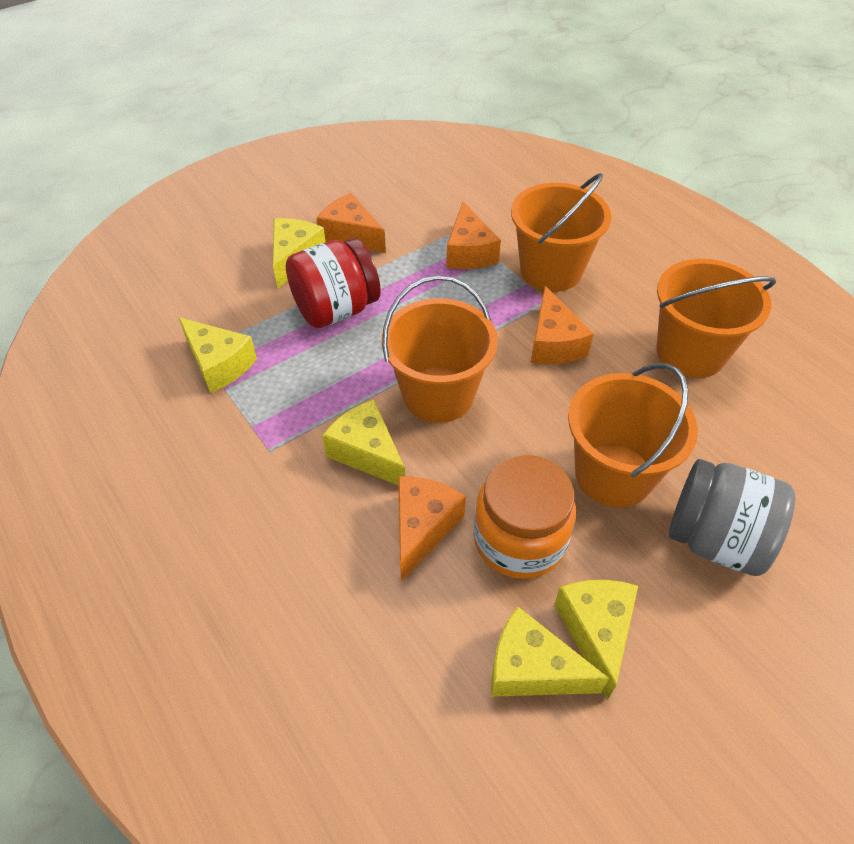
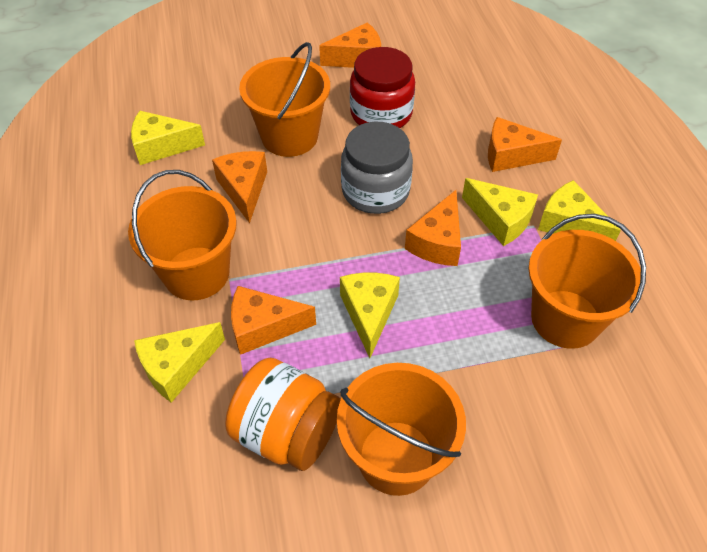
orange cheese: 4 -> 5

